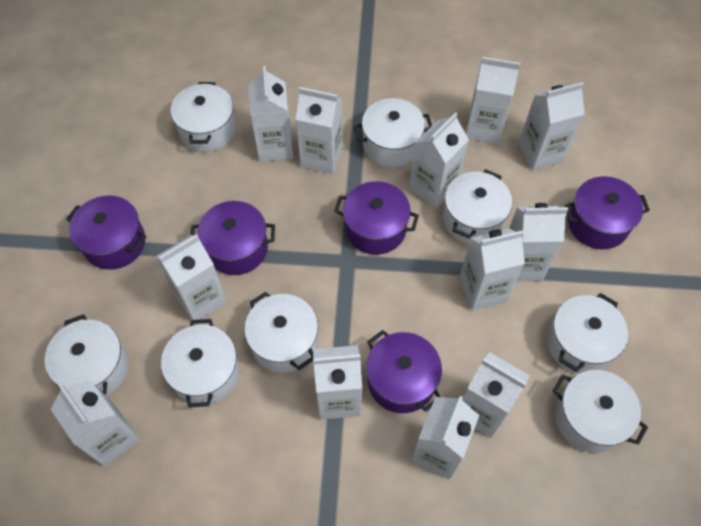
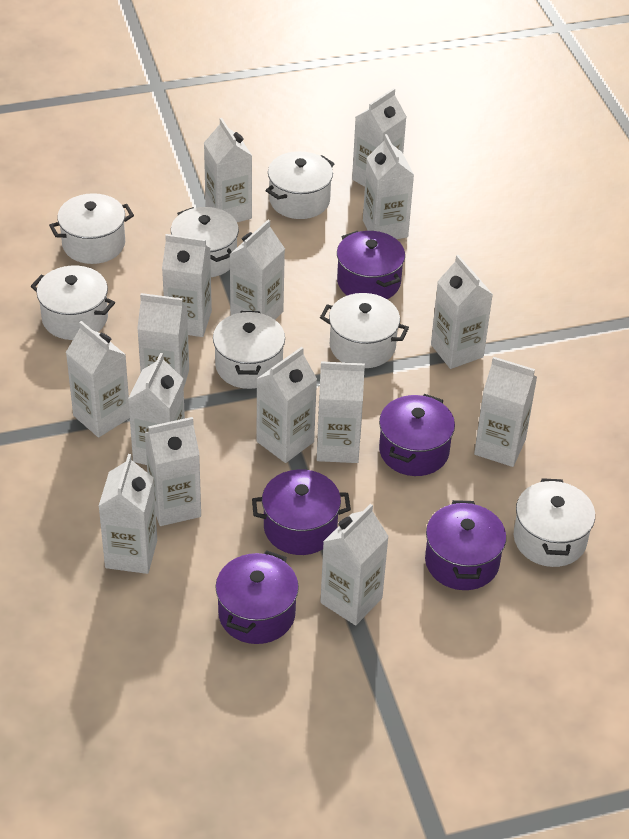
white carton: 12 -> 15
white pot: 8 -> 7

